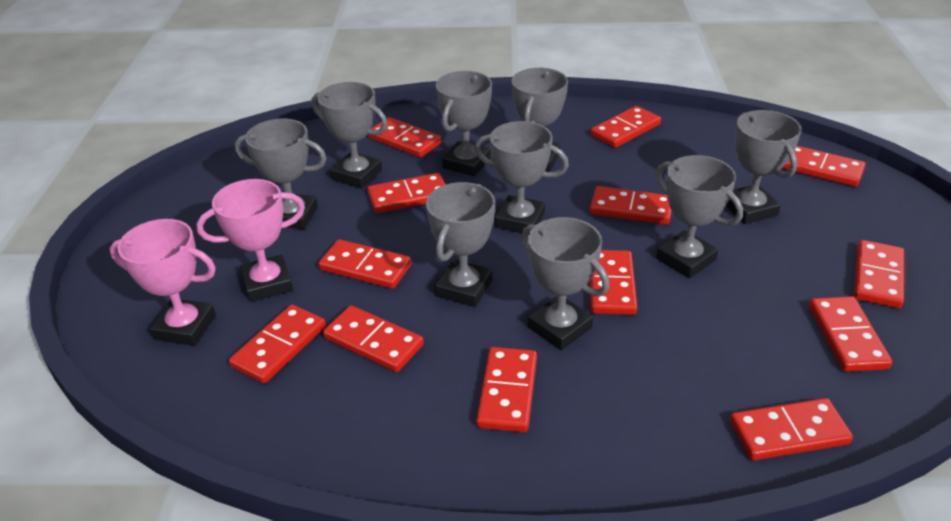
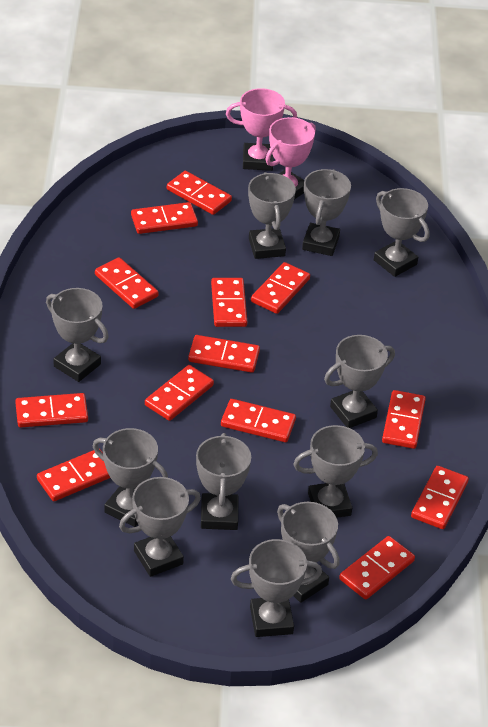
grey trophy: 9 -> 11

